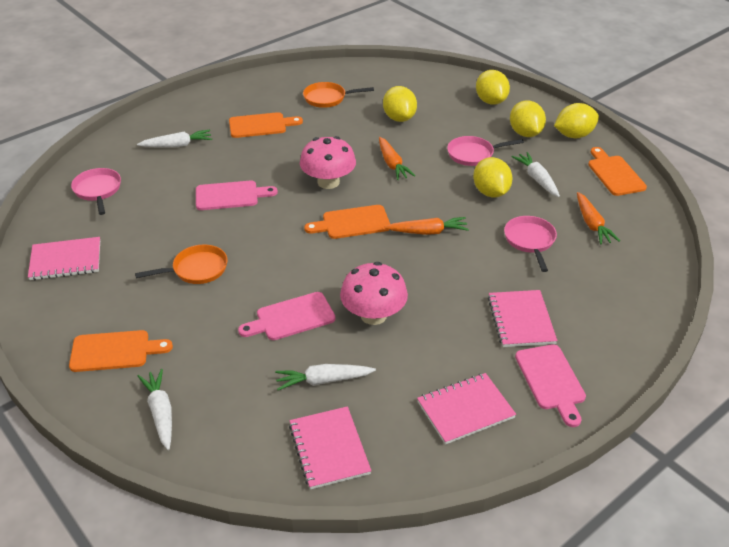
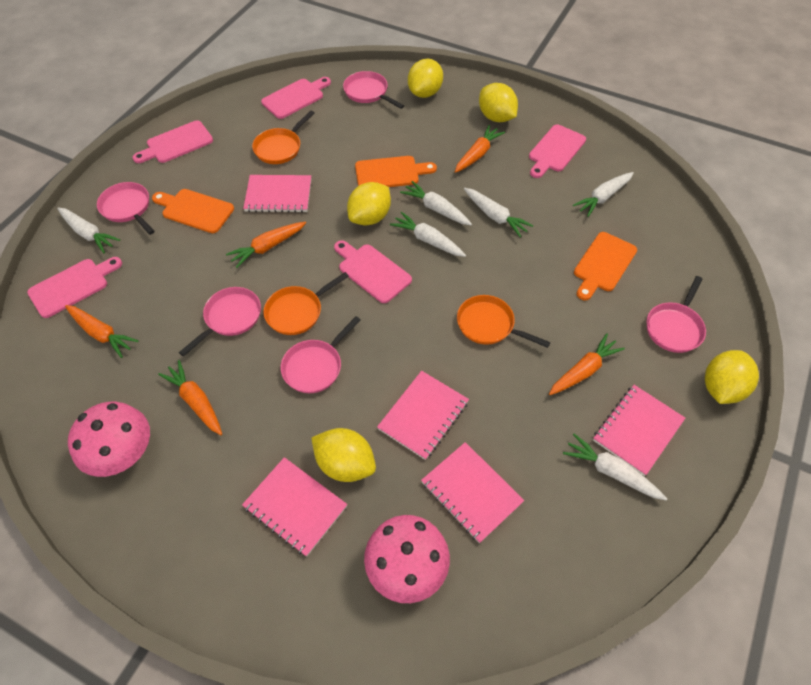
orange carrot: 3 -> 5
orange cutting board: 4 -> 3
orange pan: 2 -> 3
pink cutting board: 3 -> 5
pink notebook: 4 -> 5
pink pan: 3 -> 5
white carrot: 4 -> 6

